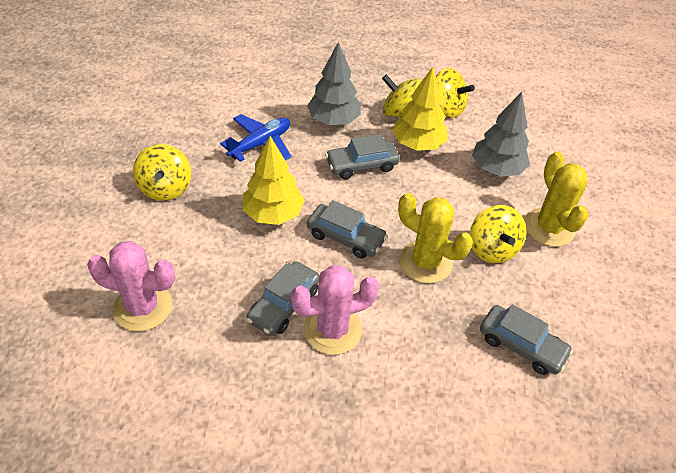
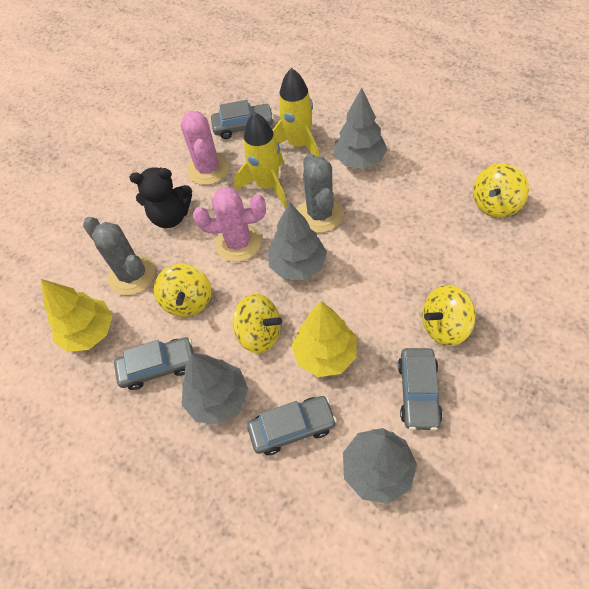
black teddy bear: 0 -> 1
blue plane: 1 -> 0
grey cactus: 0 -> 2
grey tree: 2 -> 4
yellow cactus: 2 -> 0
yellow rocket: 0 -> 2

